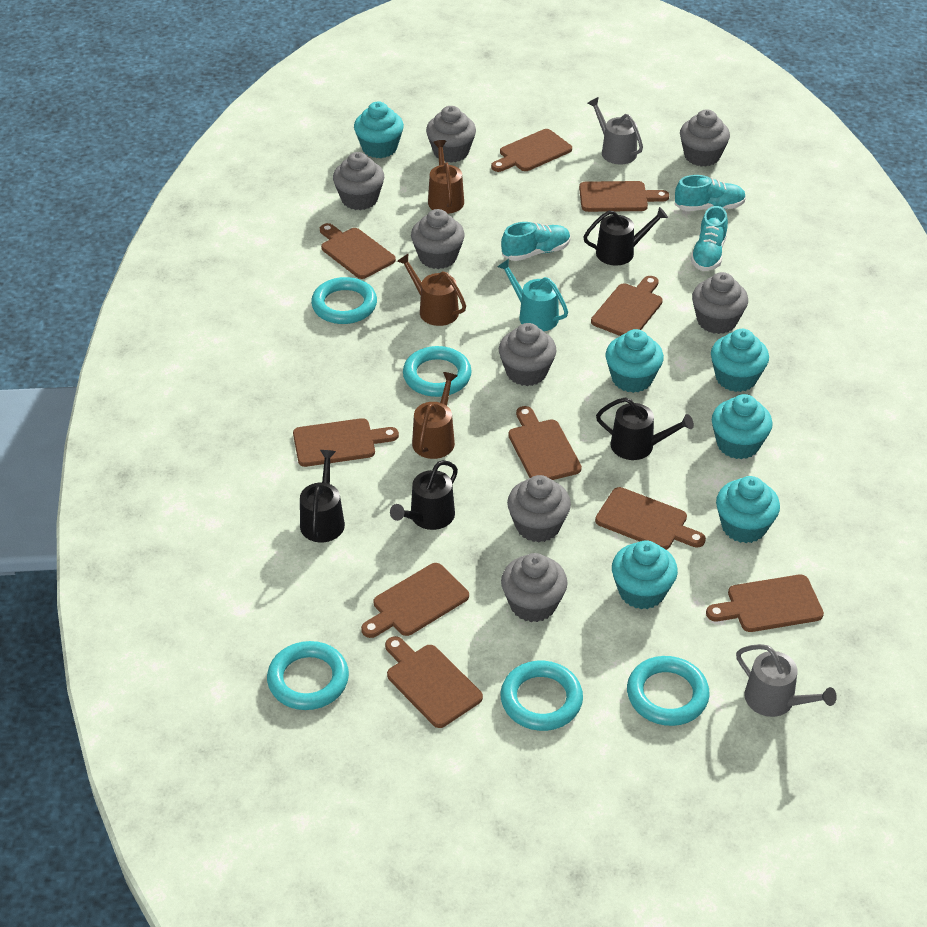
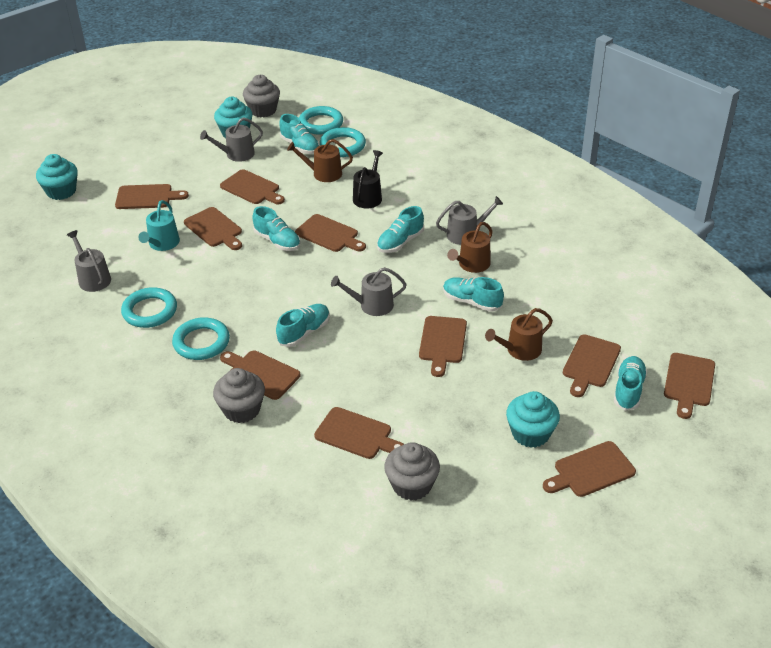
black watering can: 4 -> 1
grey cupcake: 8 -> 3
grey watering can: 2 -> 4
turquoise cupcake: 6 -> 3
turquoise ring: 5 -> 4
turquoise shoe: 3 -> 6

